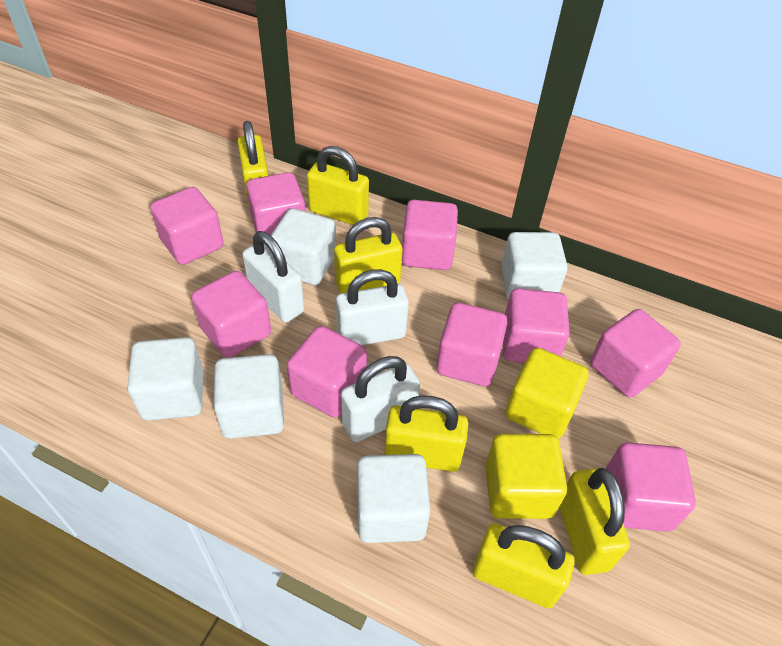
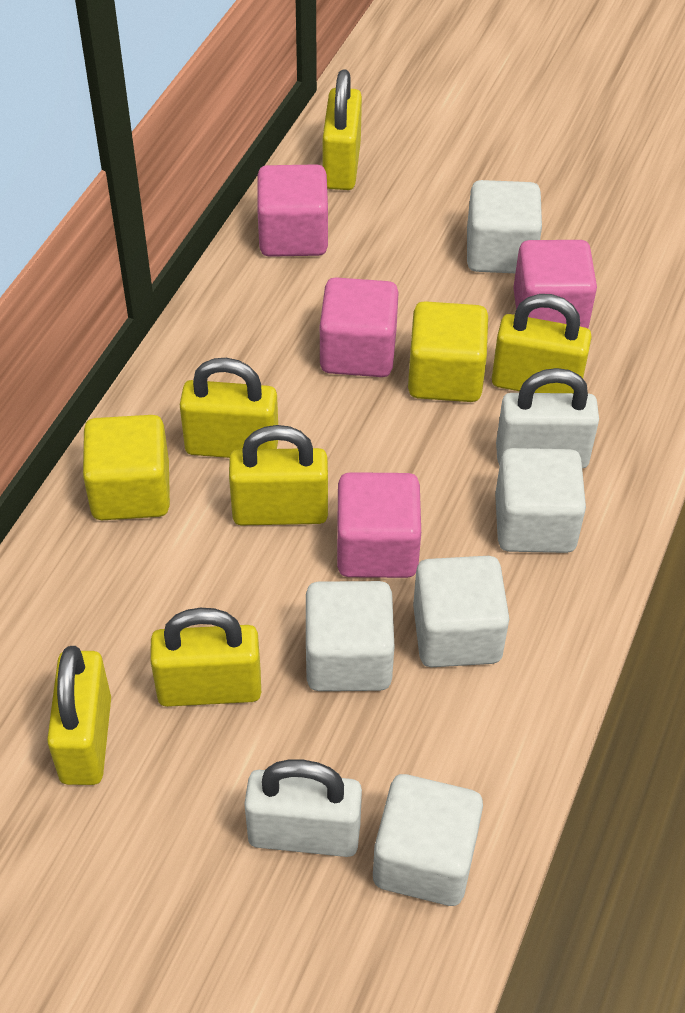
pink cube: 9 -> 4
white padlock: 3 -> 2

